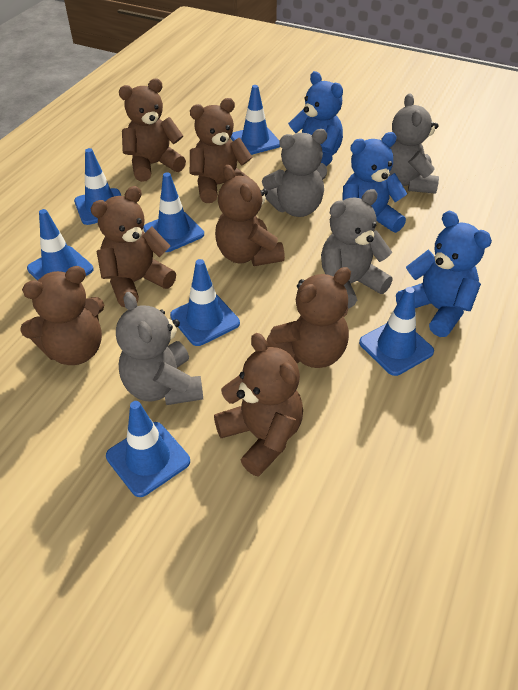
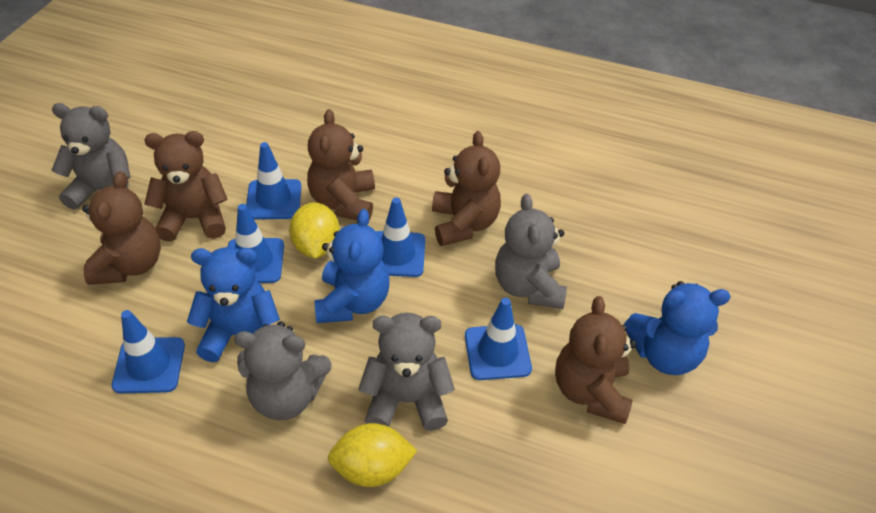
blue traffic cone: 7 -> 5
brown teddy bear: 7 -> 5
yellow lemon: 0 -> 2

